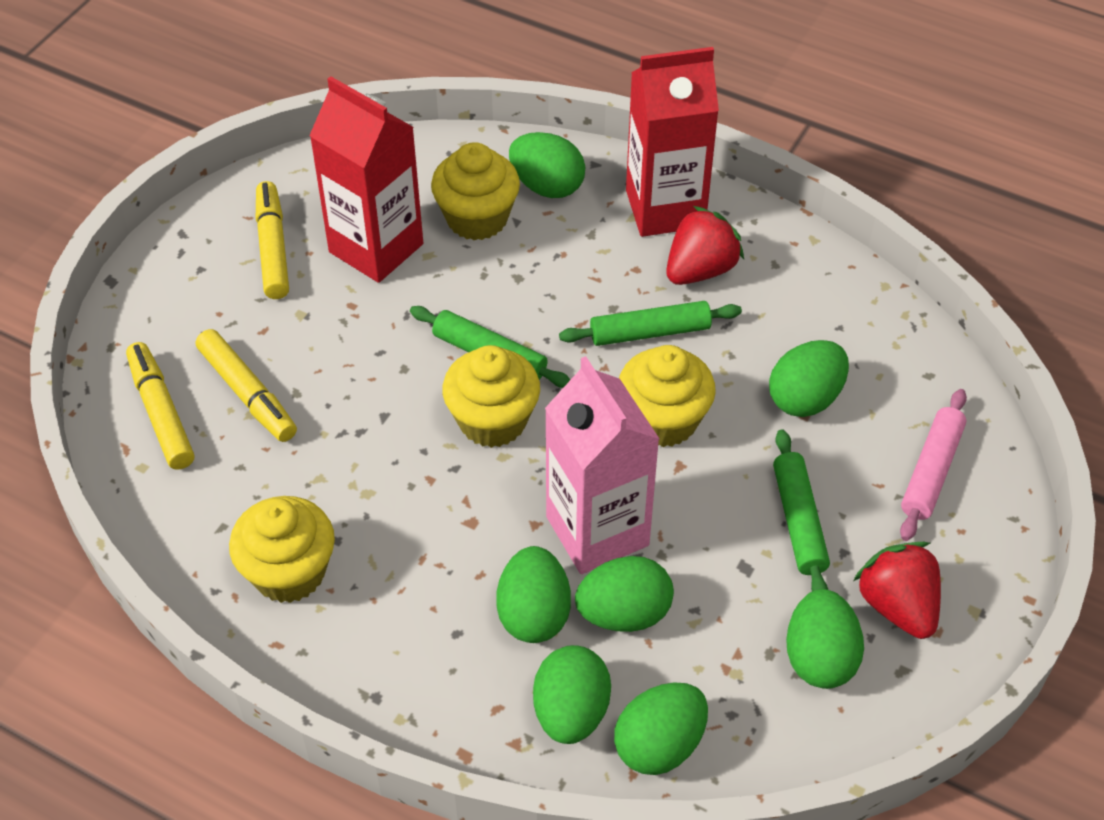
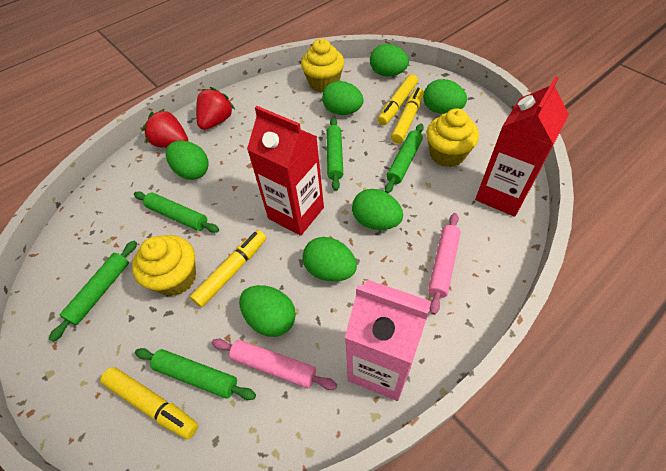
green rolling pin: 3 -> 5
pink rolling pin: 1 -> 2
yellow cupcake: 4 -> 3
yellow marker: 3 -> 4

